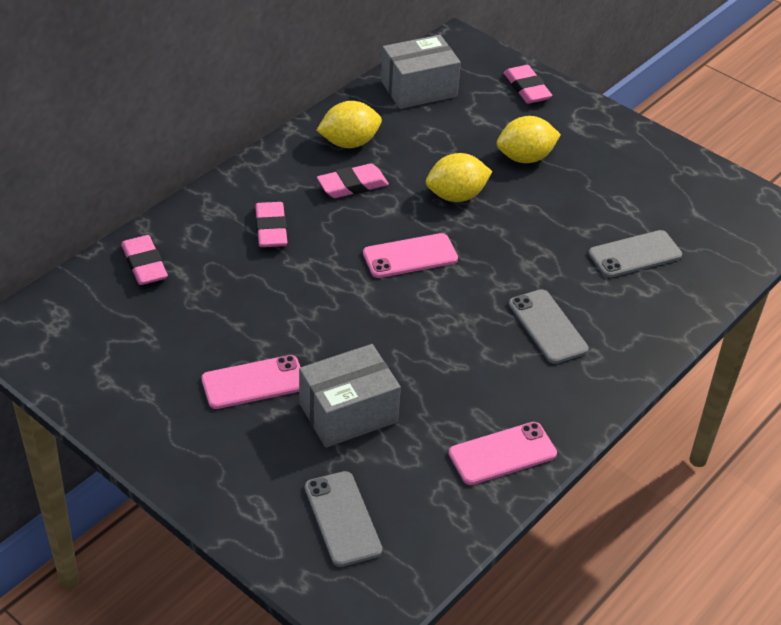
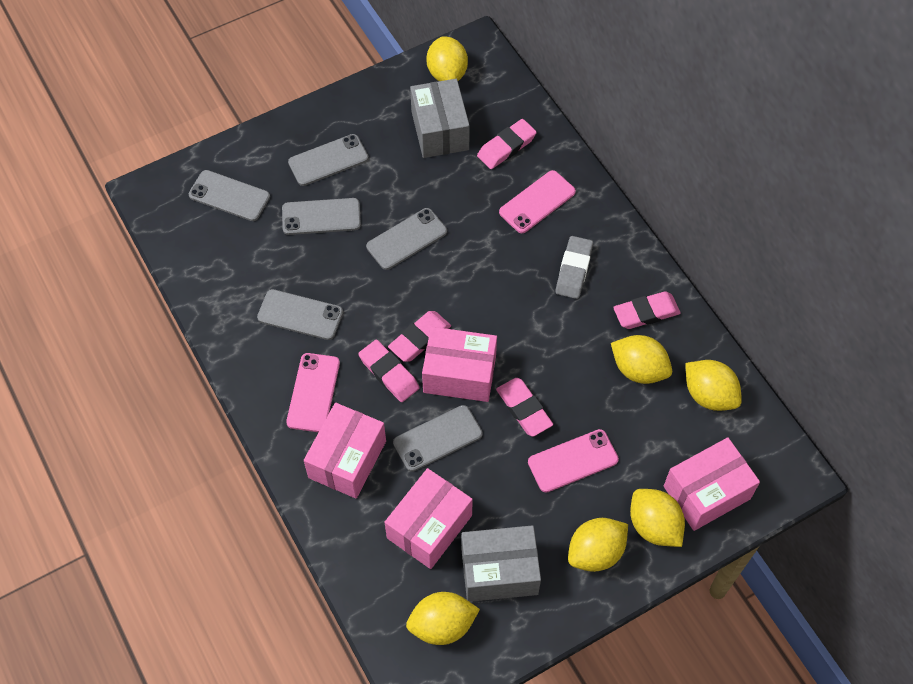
grey eraser: 0 -> 1
grey phone: 3 -> 6
pink box: 0 -> 4
pink eraser: 4 -> 5
yellow lemon: 3 -> 6

